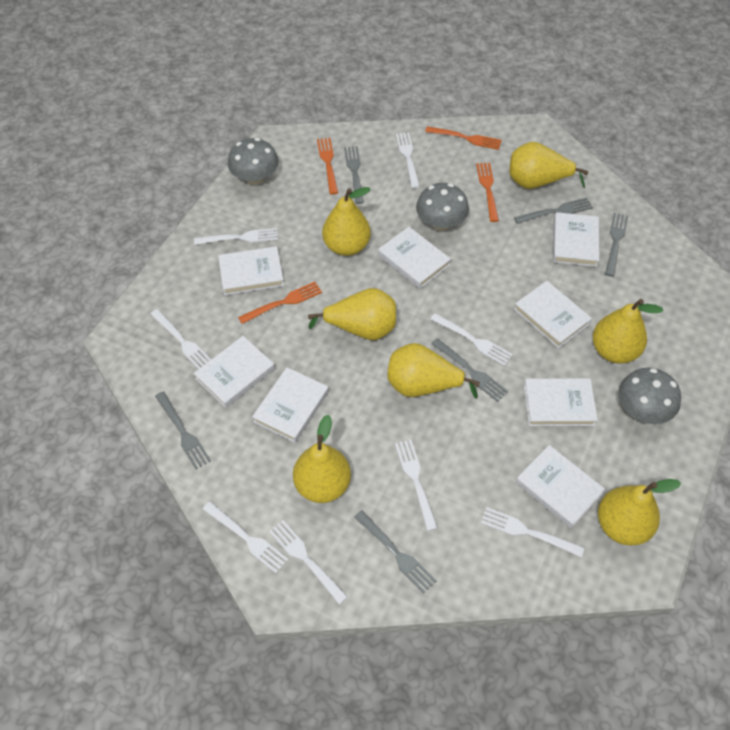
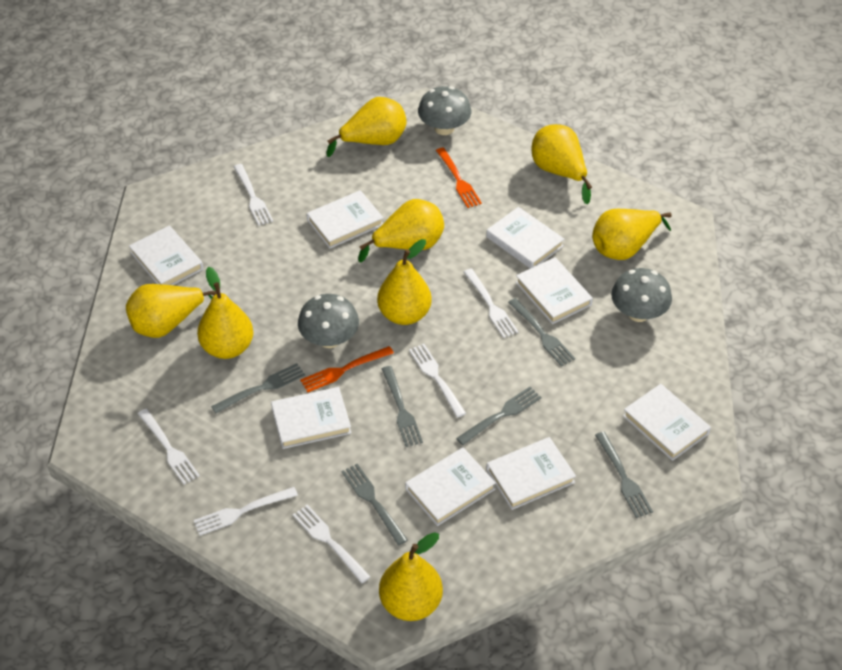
orange fork: 4 -> 2
white fork: 8 -> 6
yellow pear: 7 -> 8

